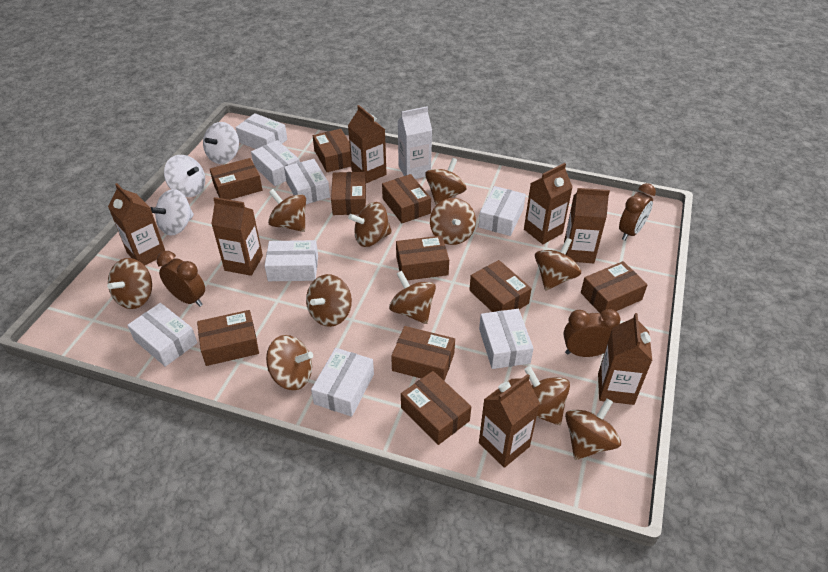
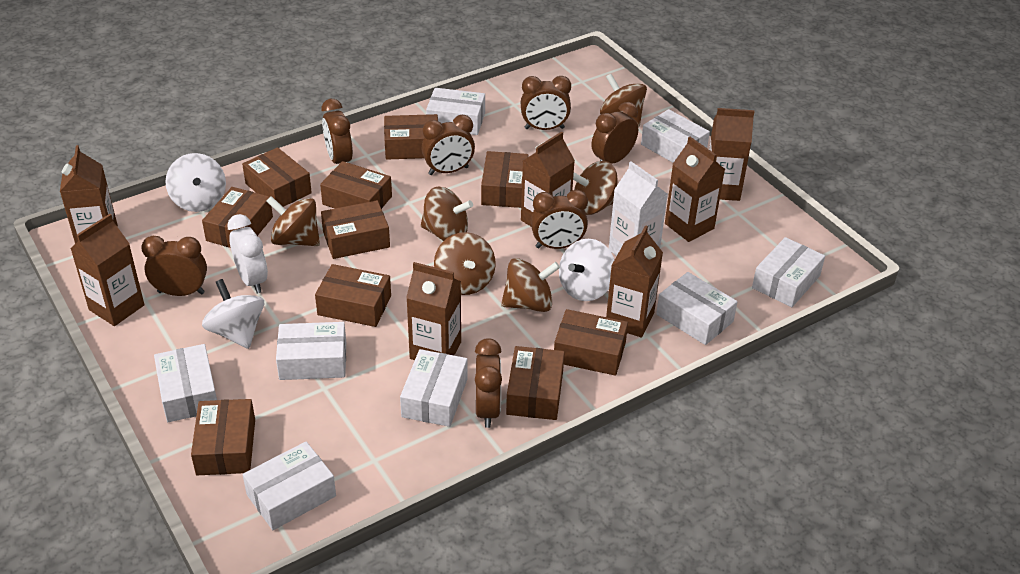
brown clock: 3 -> 7
brown spinning top: 11 -> 6
white clock: 0 -> 1

